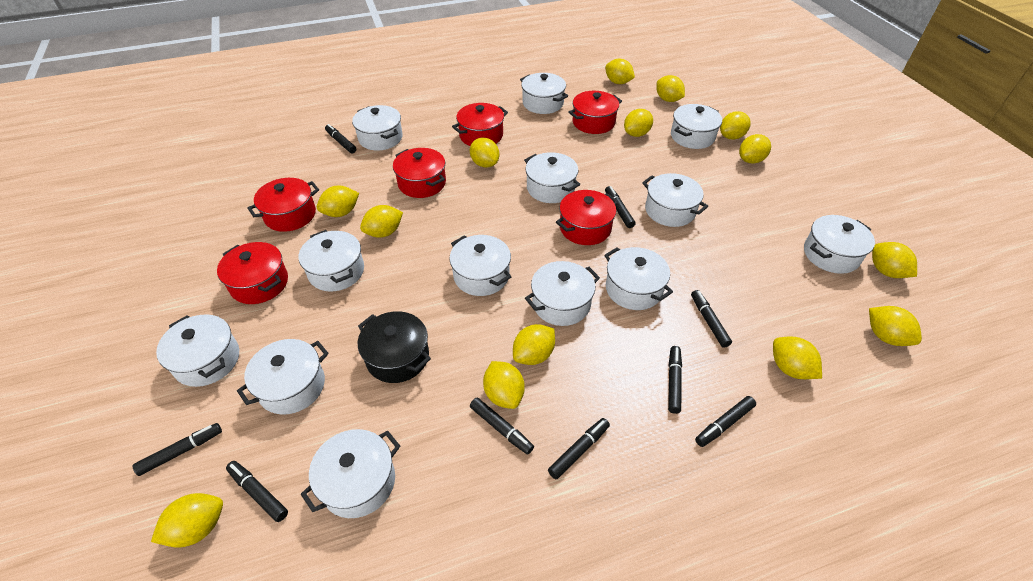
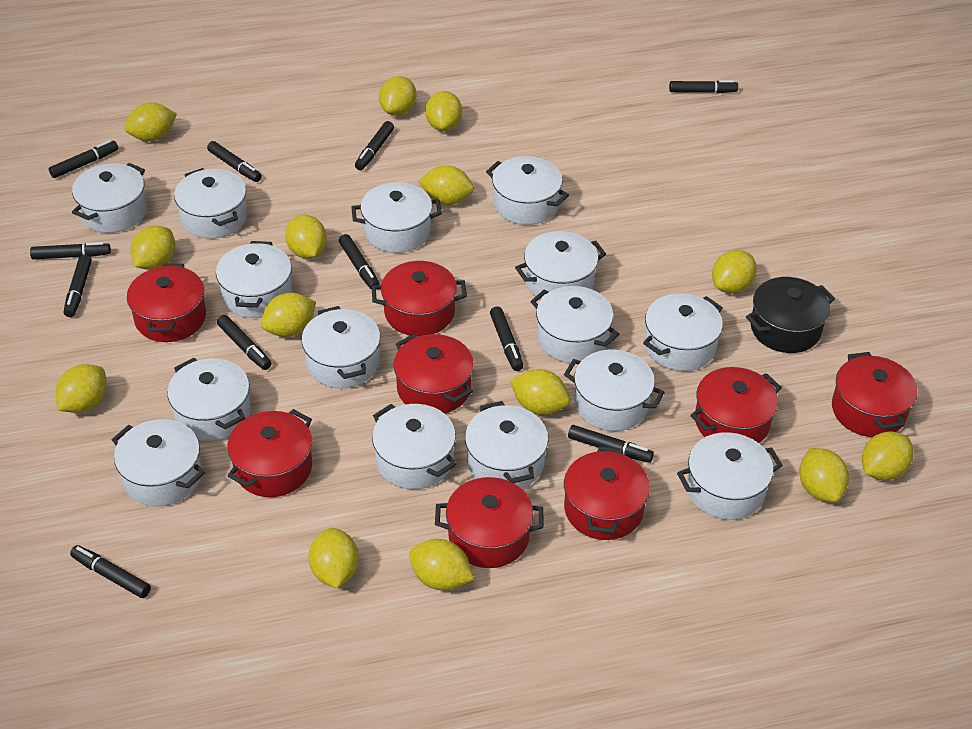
black marker: 9 -> 11
red pot: 6 -> 8
white pot: 13 -> 15

